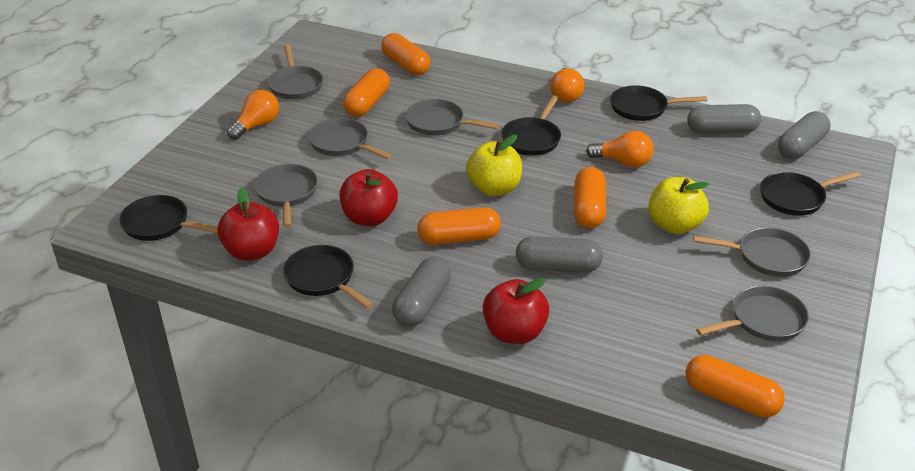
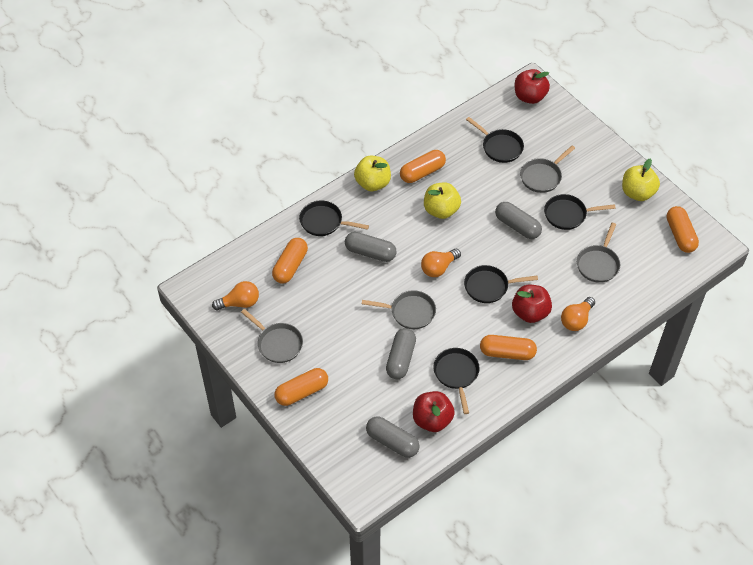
grey pan: 6 -> 4
yellow apple: 2 -> 3

